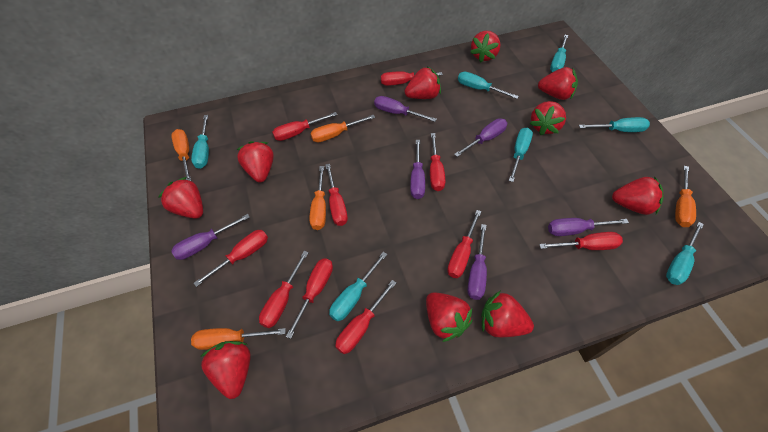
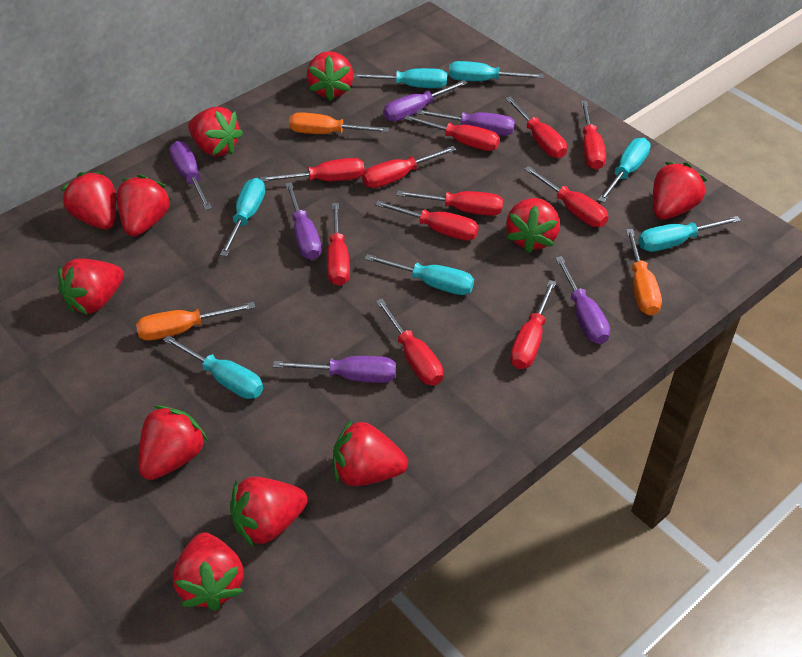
orange screwdriver: 5 -> 3
red screwdriver: 10 -> 11
red strawberry: 10 -> 11

